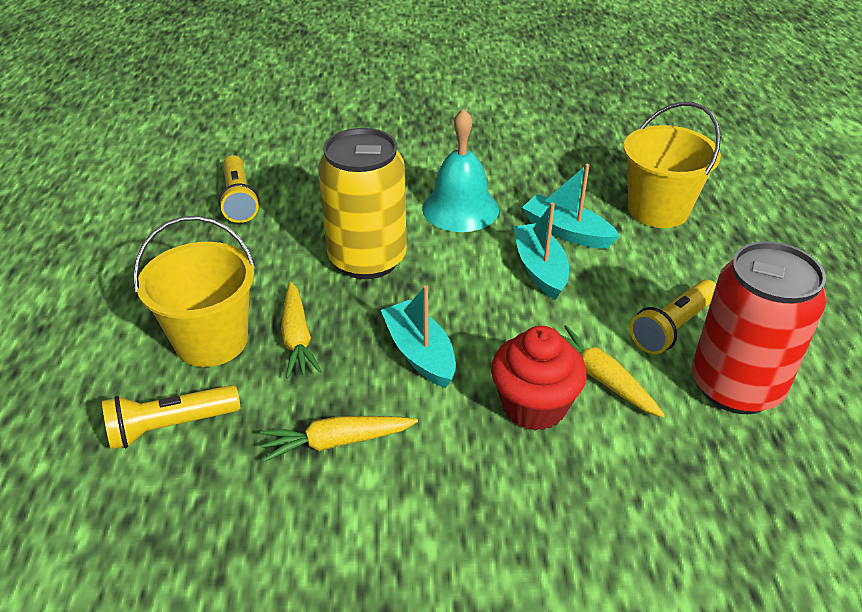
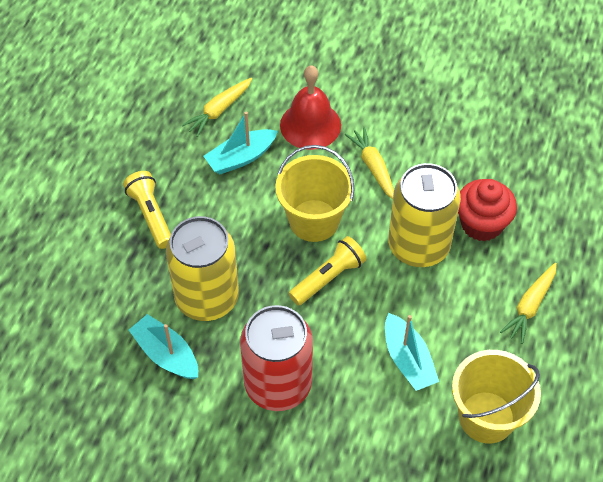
red bell: 0 -> 1
turquoise bell: 1 -> 0
yellow can: 1 -> 2
yellow flashlight: 3 -> 2

